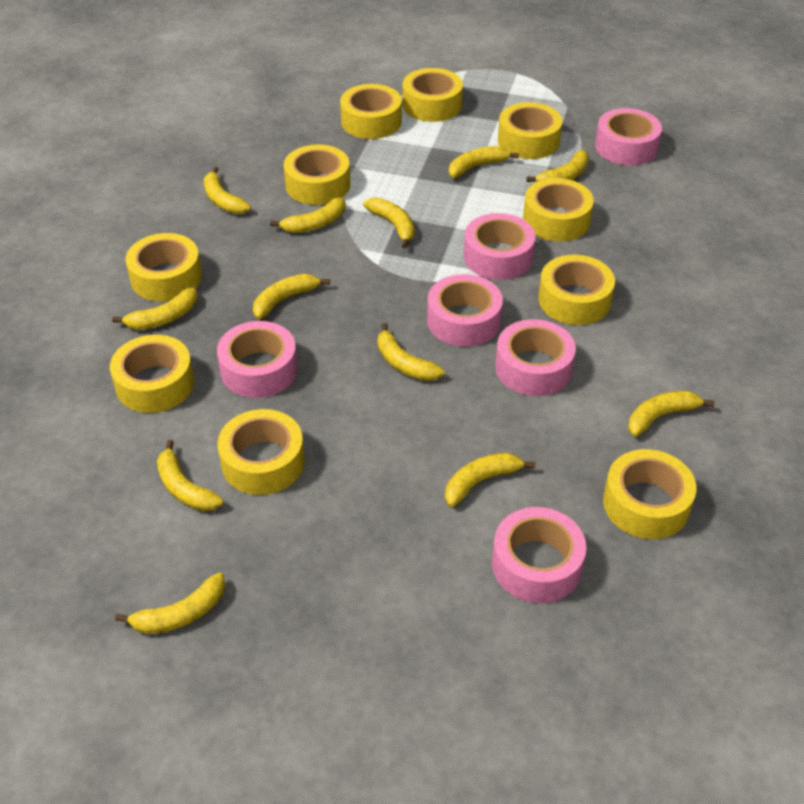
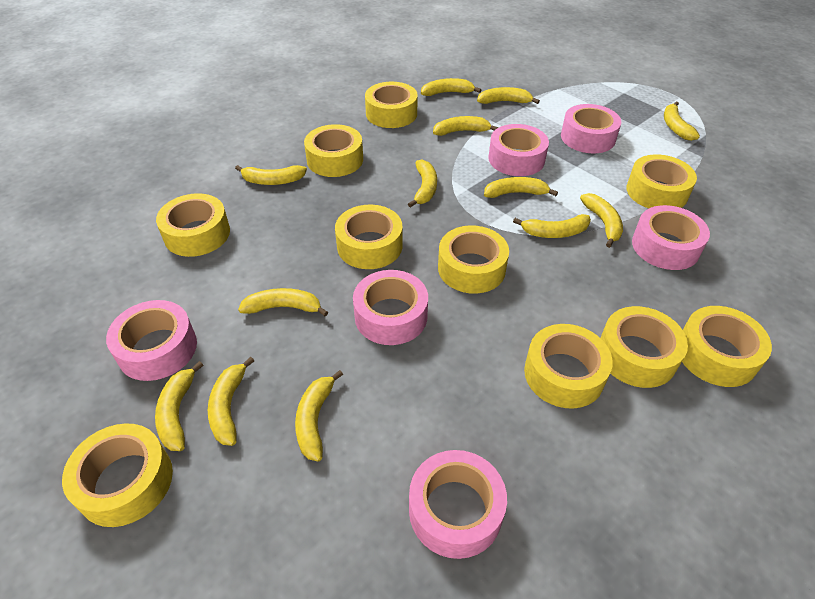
yellow banana: 12 -> 13

